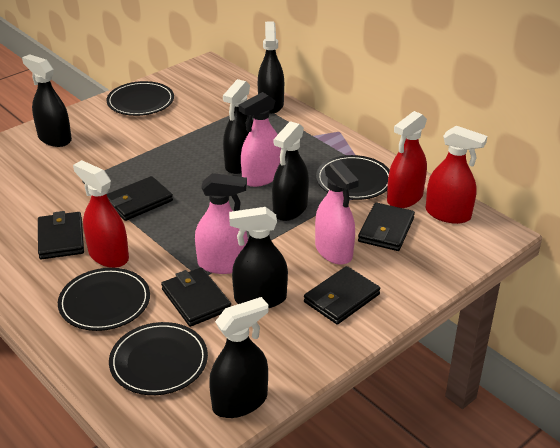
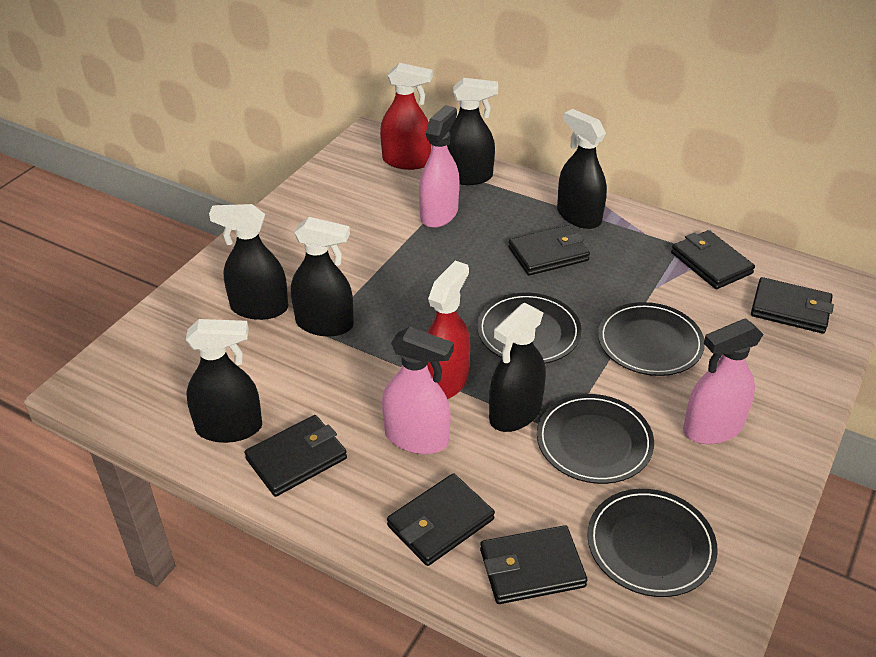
black wallet: 5 -> 6
red spray bottle: 3 -> 2

